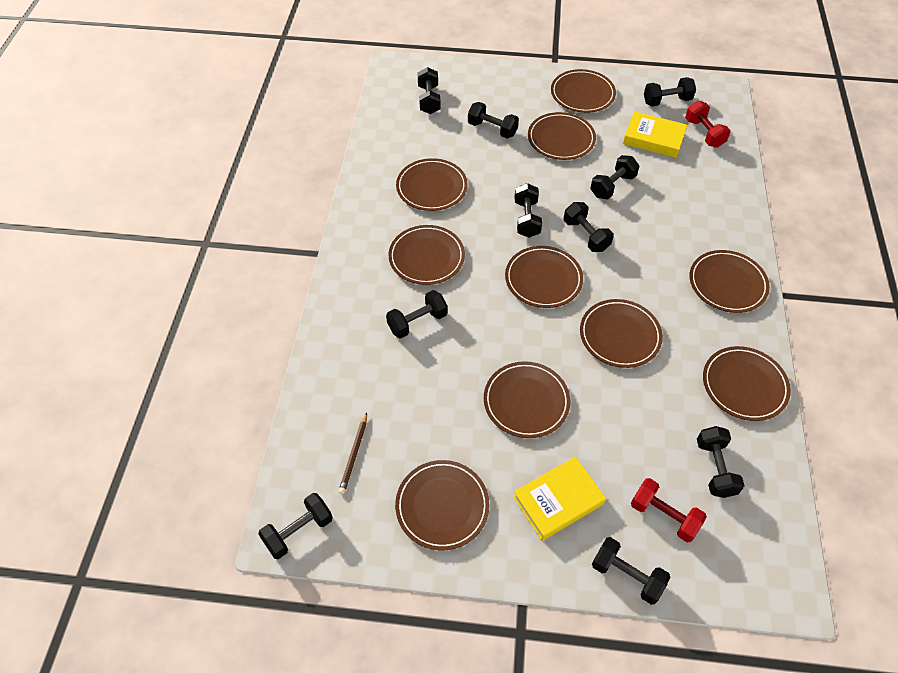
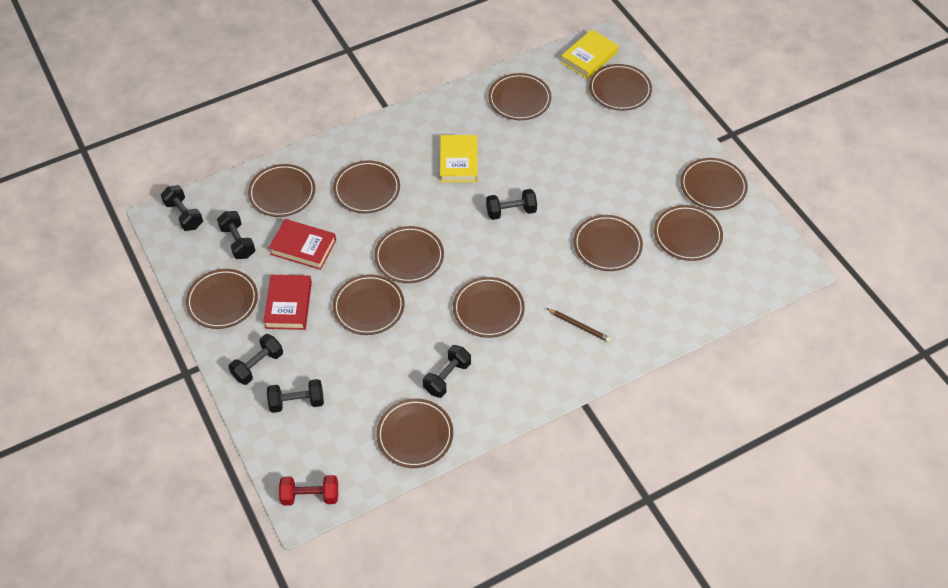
black dumbbell: 10 -> 6
brown plate: 10 -> 12
red book: 0 -> 2
red dumbbell: 2 -> 1

